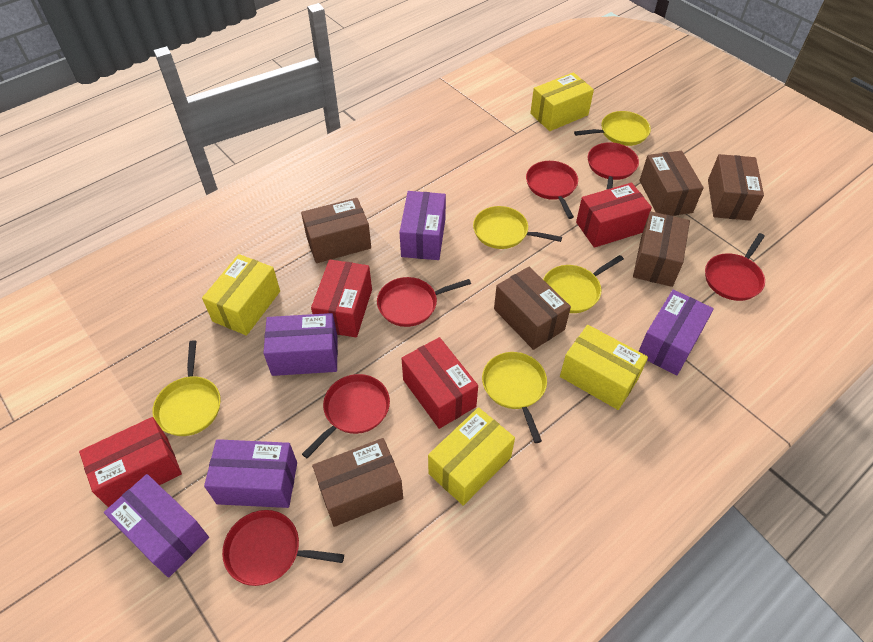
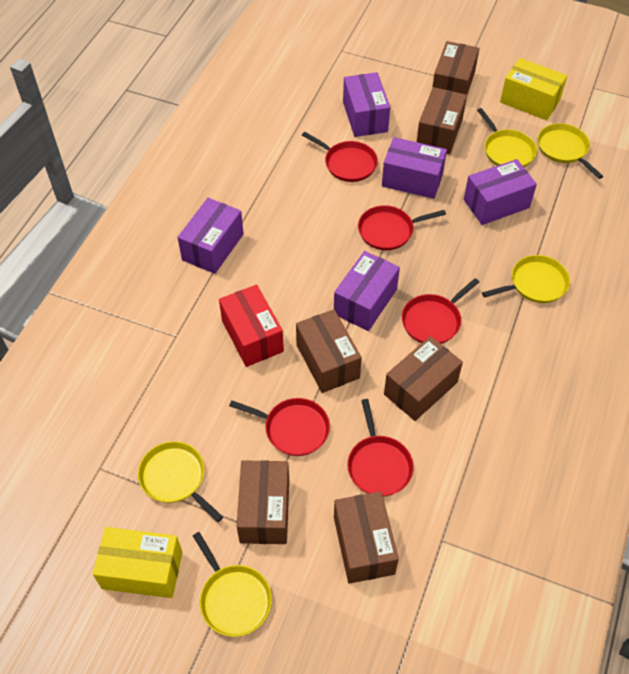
red box: 4 -> 1
red pan: 6 -> 5
yellow box: 4 -> 2

